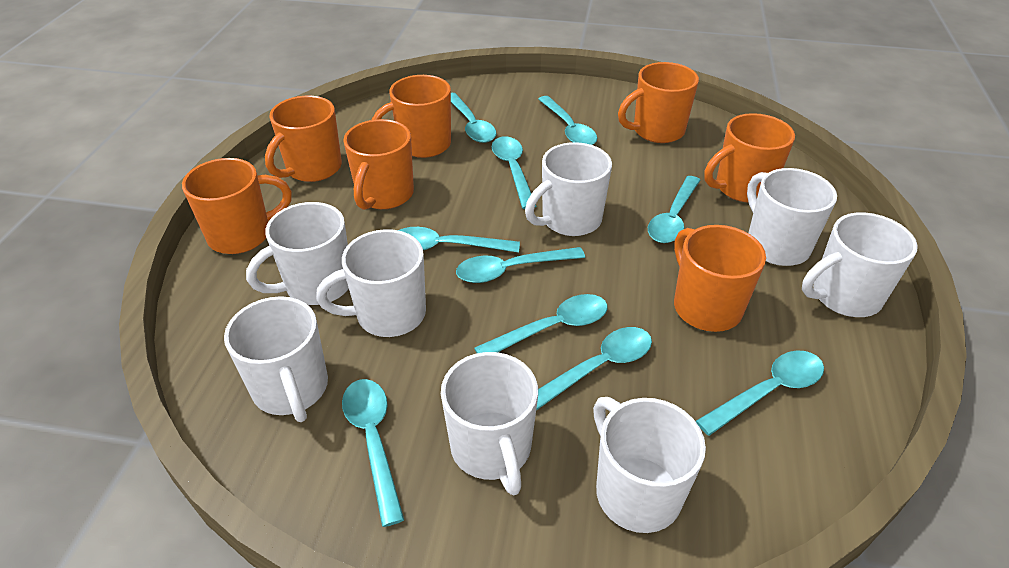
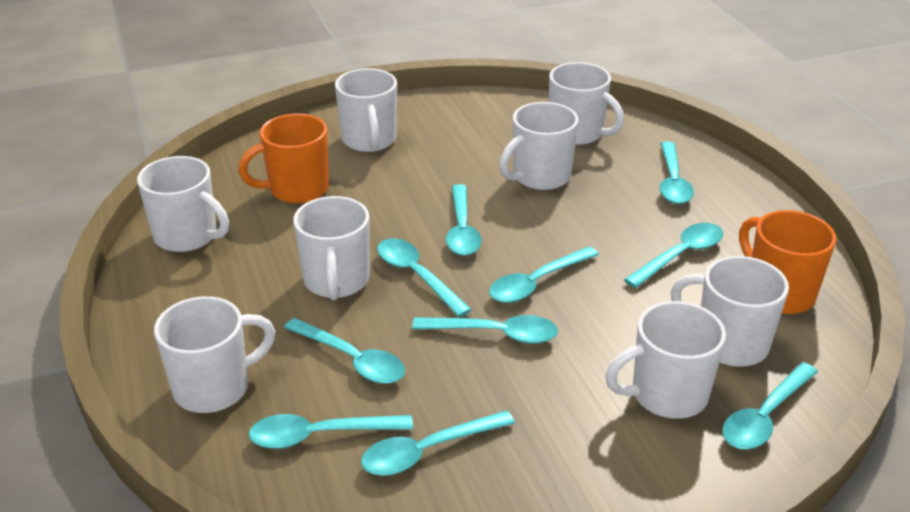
orange mug: 7 -> 2

